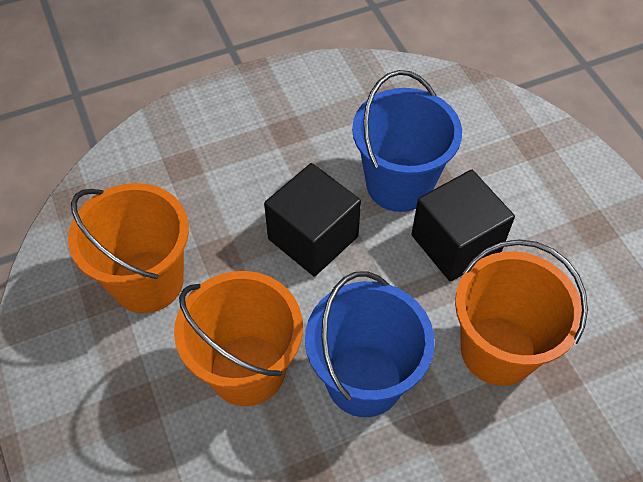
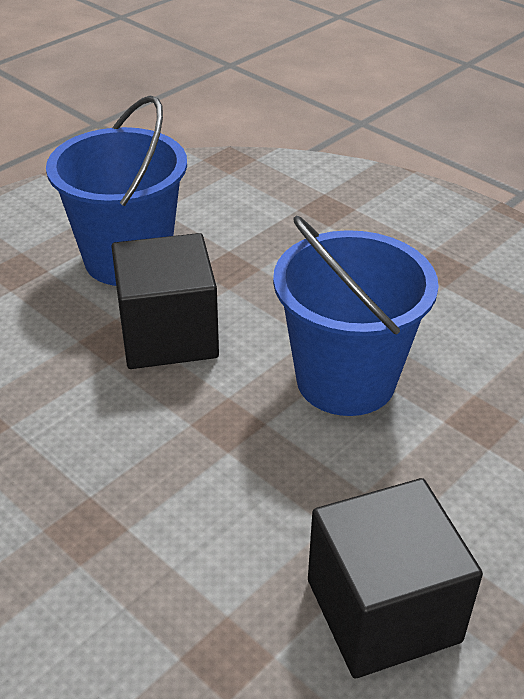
orange bucket: 3 -> 0

